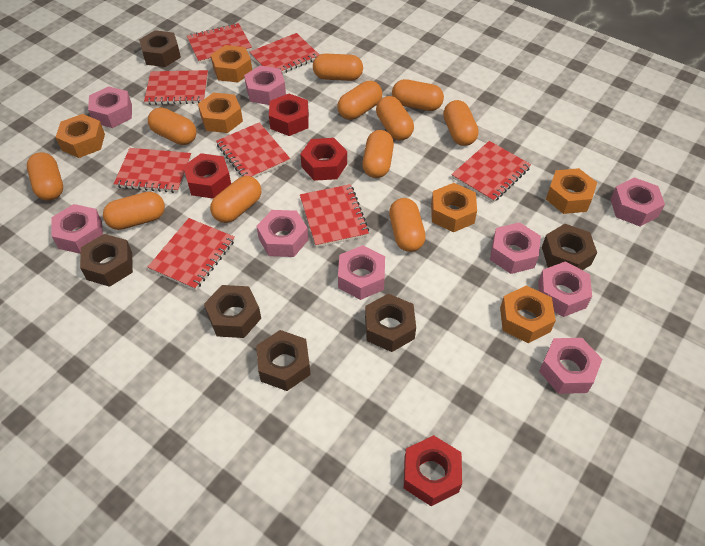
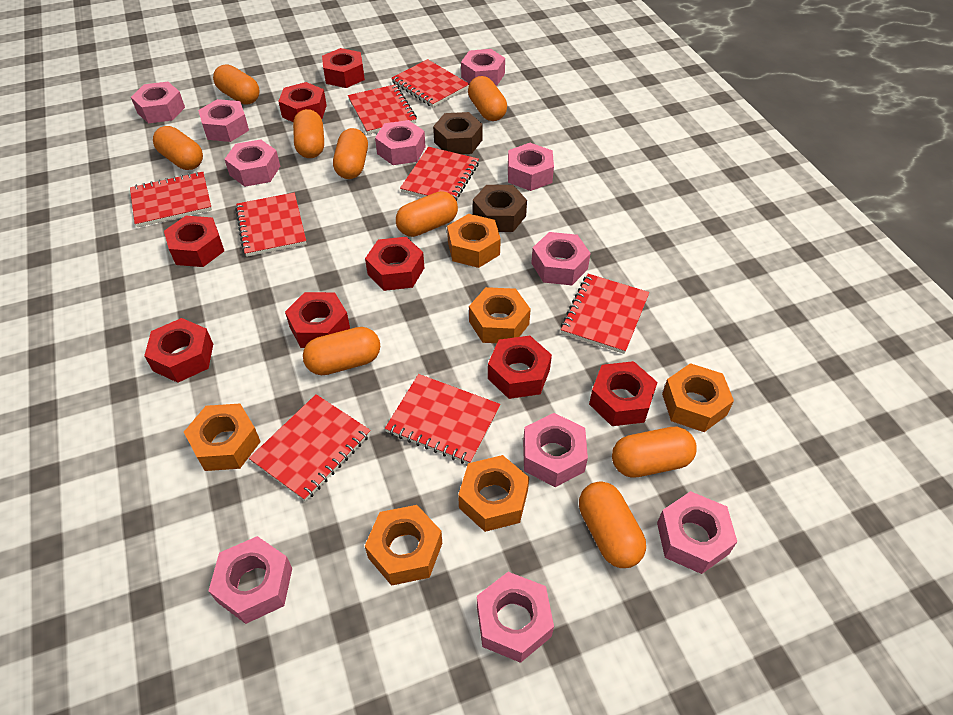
brown nut: 6 -> 2
orange capsule: 11 -> 9
pink nut: 9 -> 11
red nut: 4 -> 8

